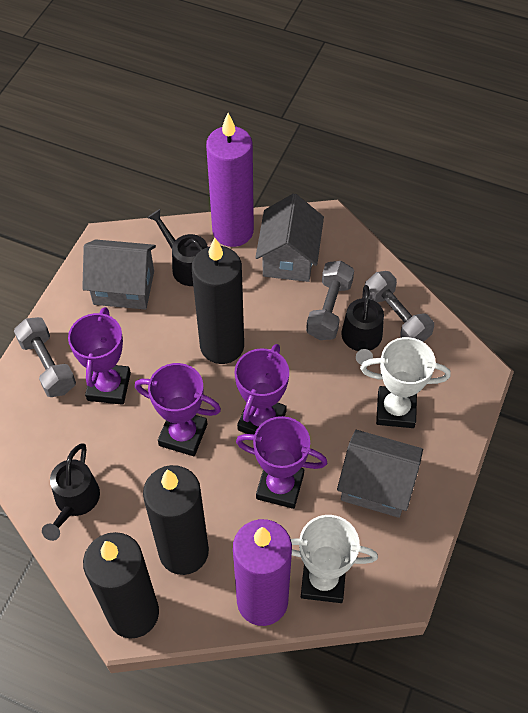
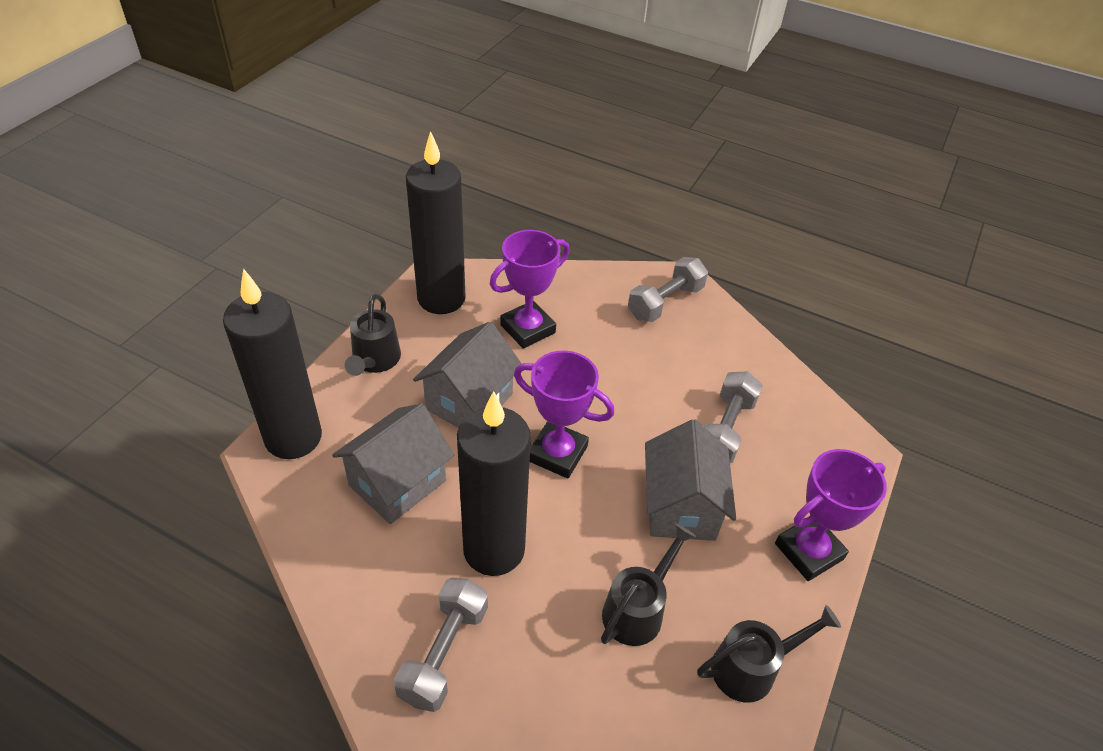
purple candle: 2 -> 0
purple trophy: 4 -> 3
white trophy: 2 -> 0

